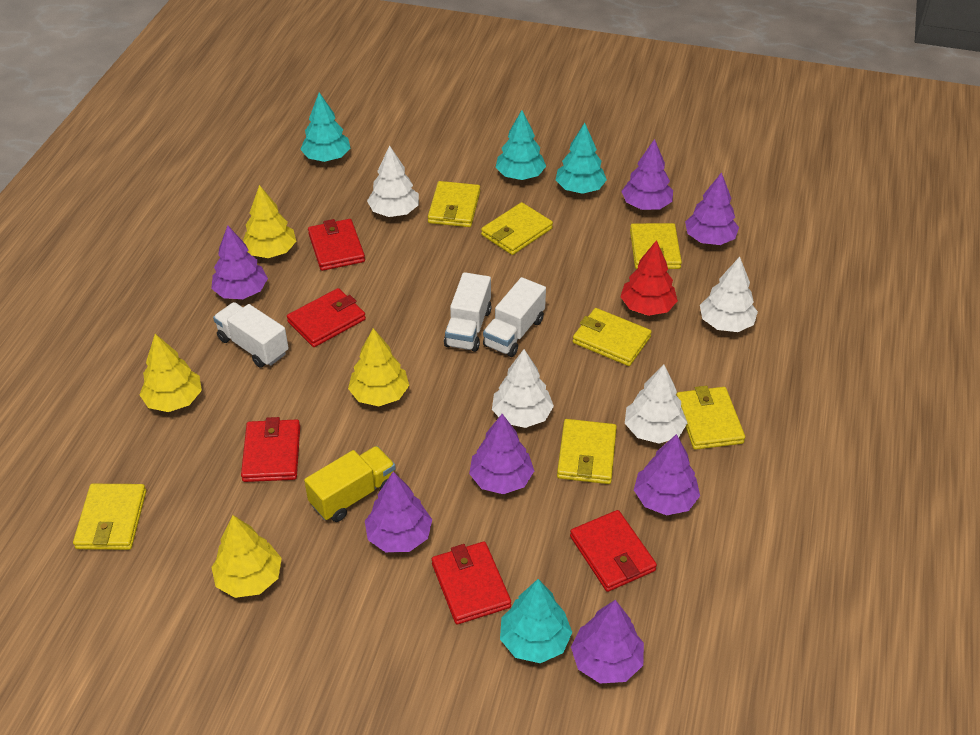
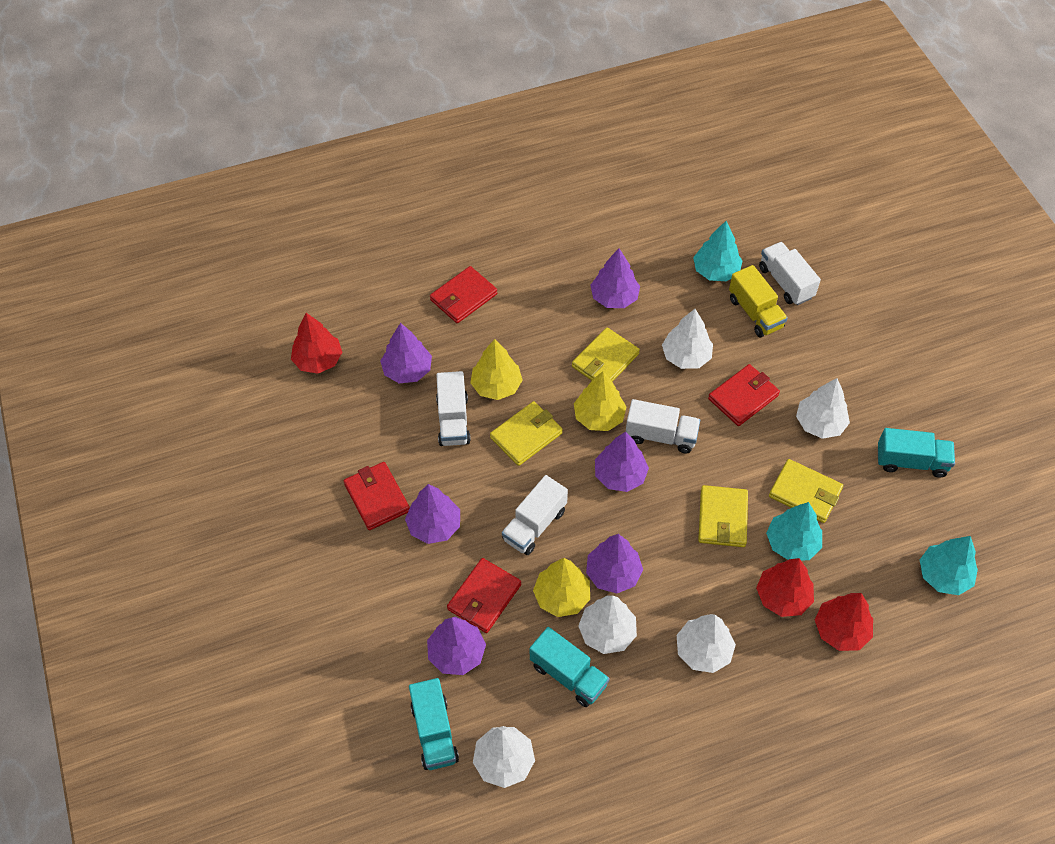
purple tree: 7 -> 6
red tree: 1 -> 3
red wallet: 5 -> 4
turquoise tree: 4 -> 3
turquoise truck: 0 -> 3
white tree: 4 -> 5
white truck: 3 -> 4
yellow tree: 4 -> 3
yellow wallet: 7 -> 4

